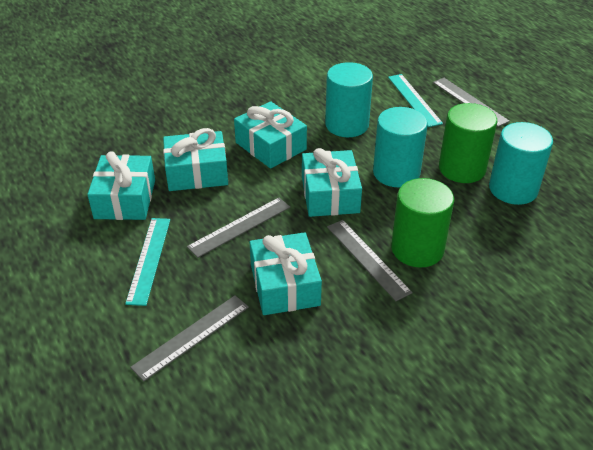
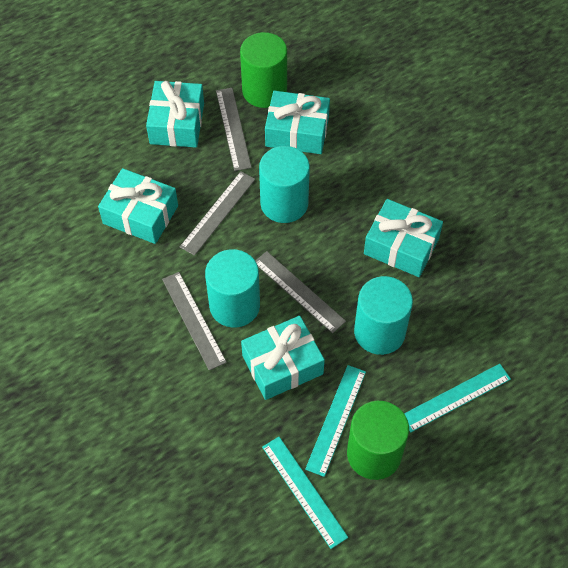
turquoise ruler: 2 -> 3

